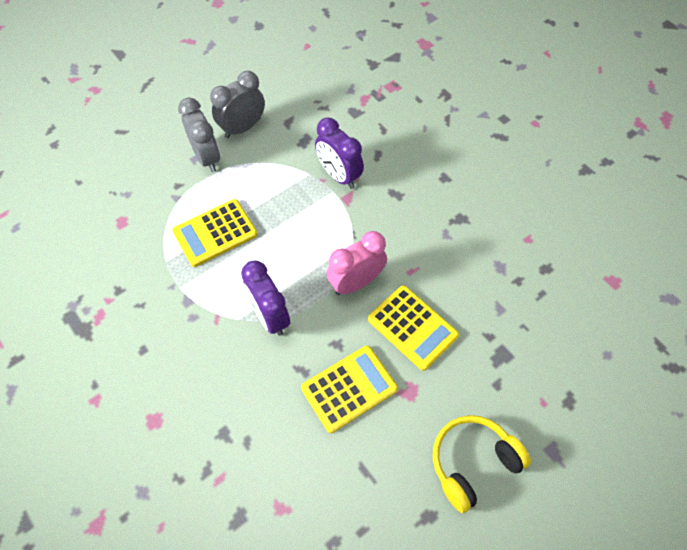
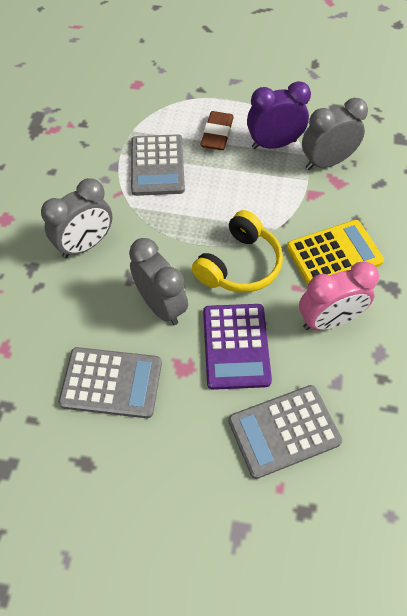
brown eraser: 0 -> 1
grey calculator: 0 -> 3
grey clock: 2 -> 3
purple calculator: 0 -> 1
purple clock: 2 -> 1
yellow calculator: 3 -> 1

